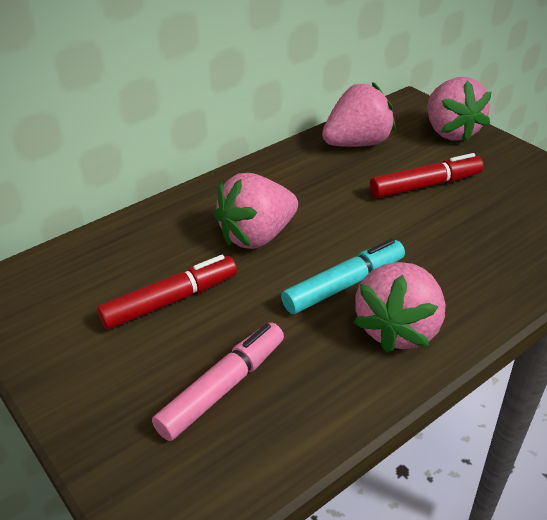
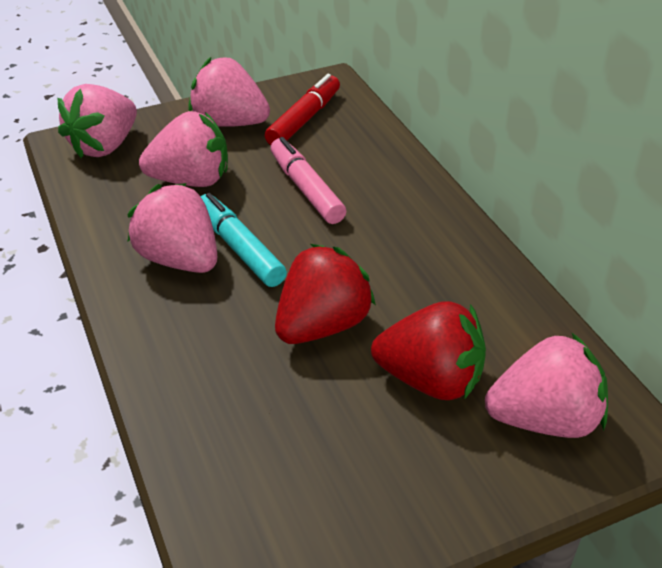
pink strawberry: 4 -> 5
red marker: 2 -> 1
red strawberry: 0 -> 2

